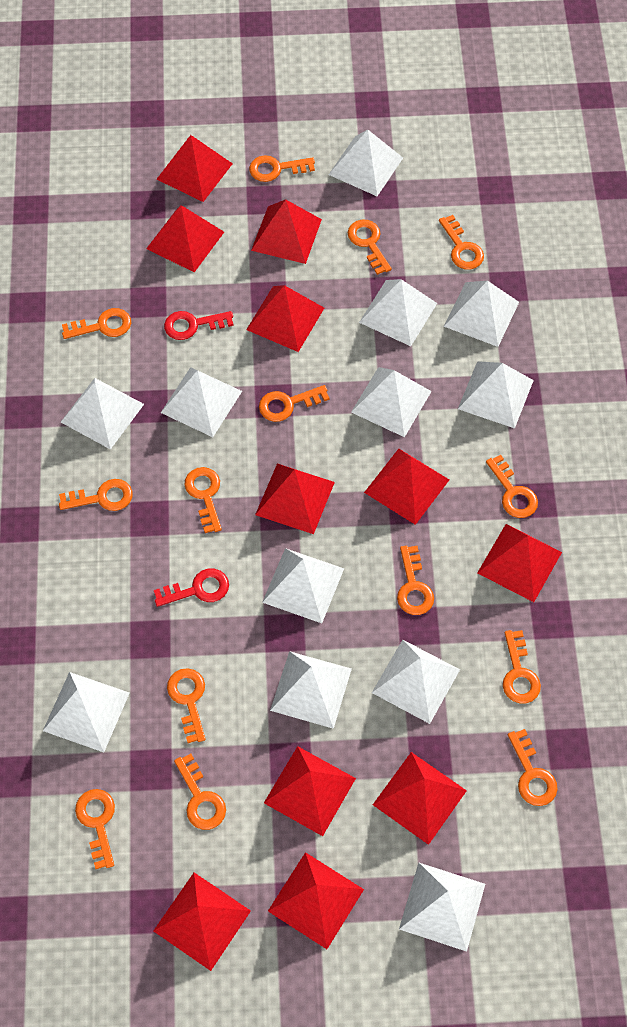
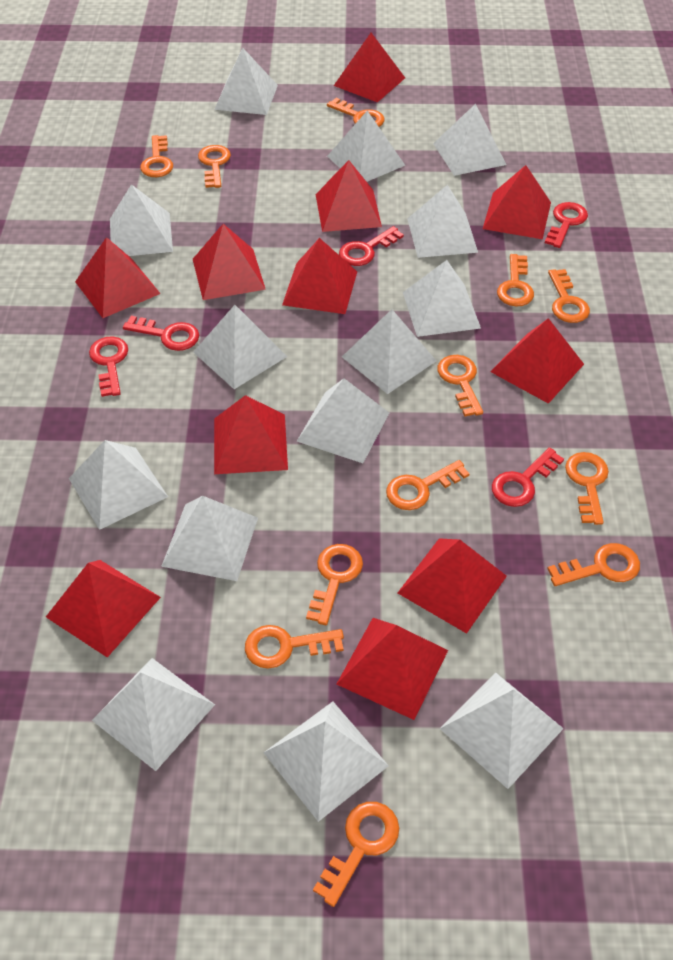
orange key: 14 -> 12
red key: 2 -> 5
white pyramid: 12 -> 14

